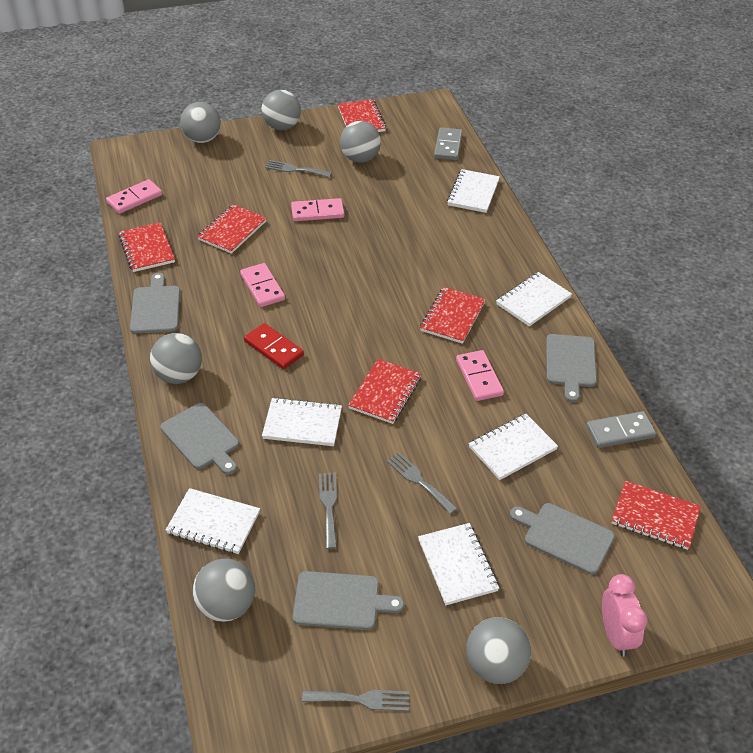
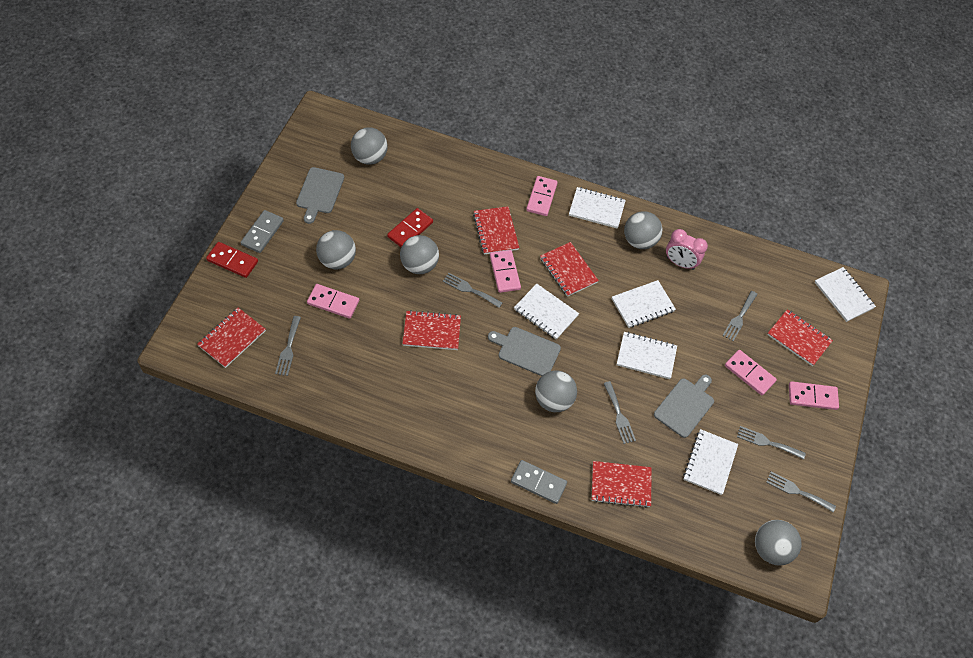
grey cutting board: 5 -> 3
grey fork: 4 -> 6
pink domino: 4 -> 5
red domino: 1 -> 2

